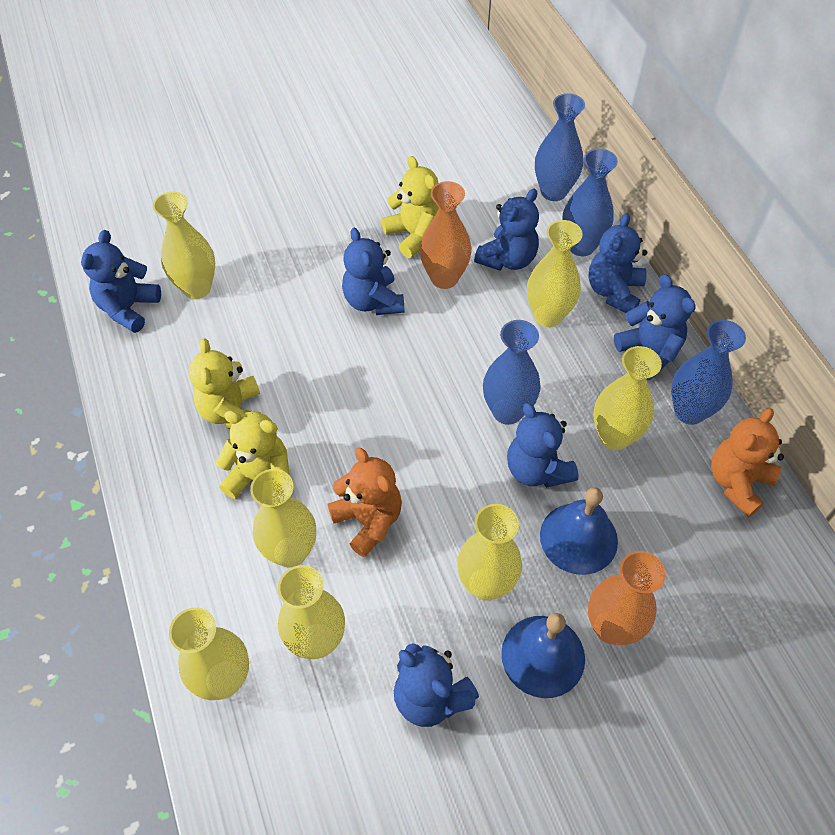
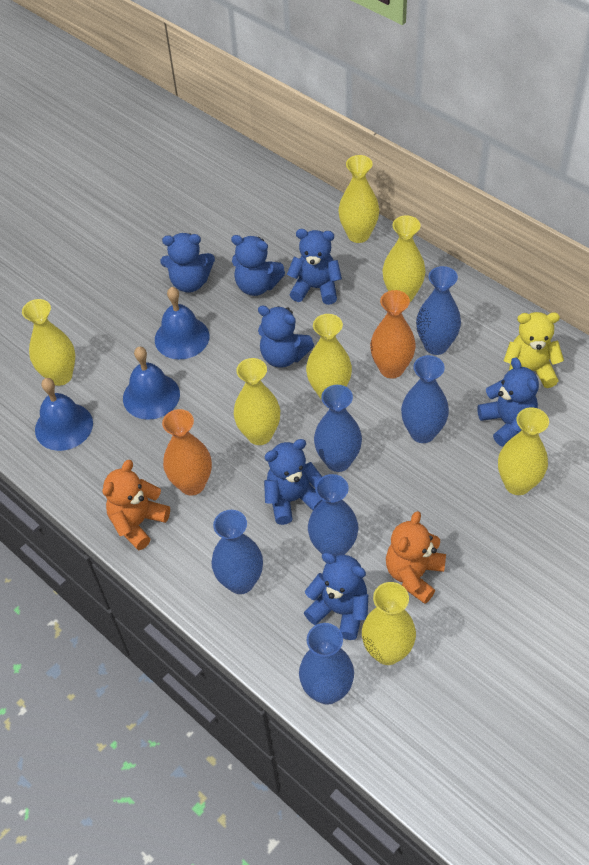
blue bell: 2 -> 3
blue vase: 4 -> 6
yellow teddy bear: 3 -> 1

